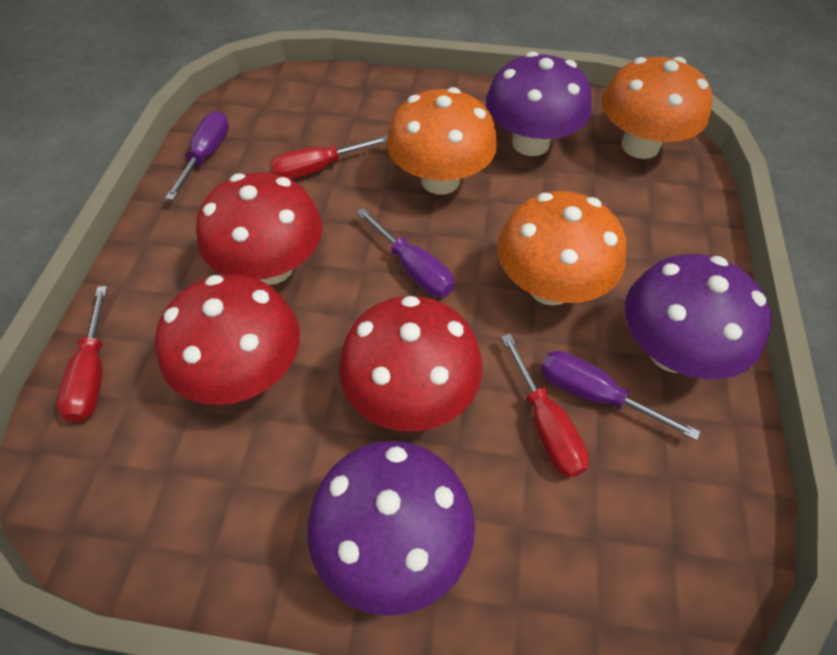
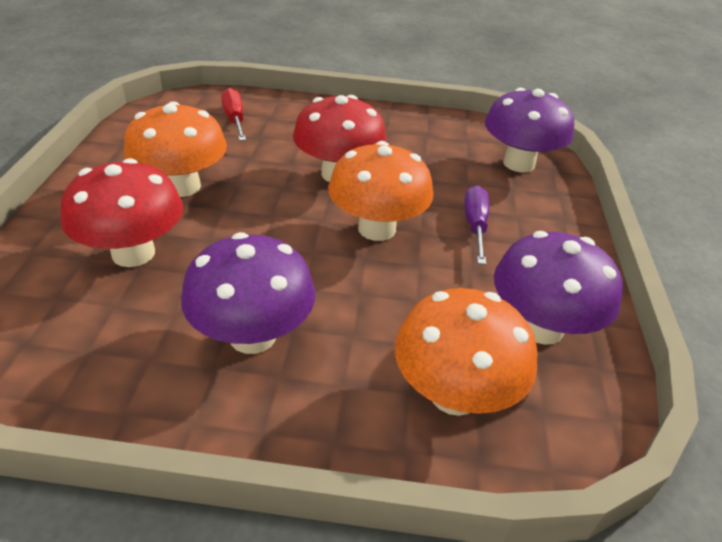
purple screwdriver: 3 -> 1
red mushroom: 3 -> 2
red screwdriver: 3 -> 1

